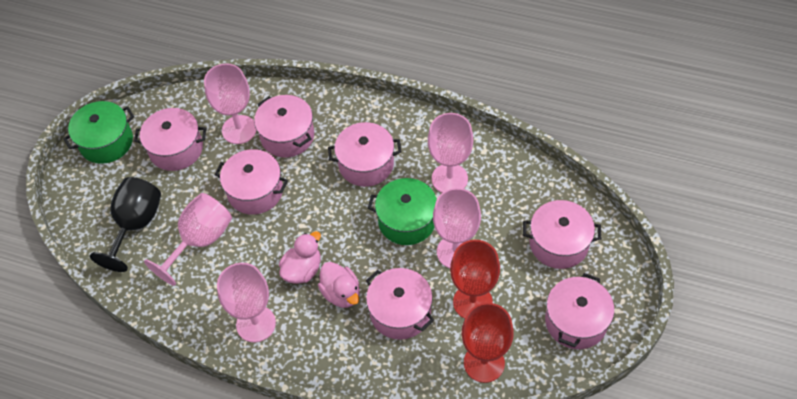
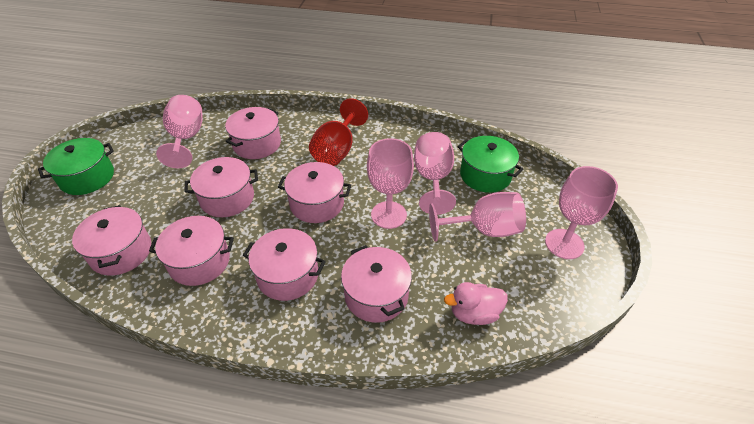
black goblet: 1 -> 0
pink duck: 2 -> 1
red goblet: 2 -> 1

